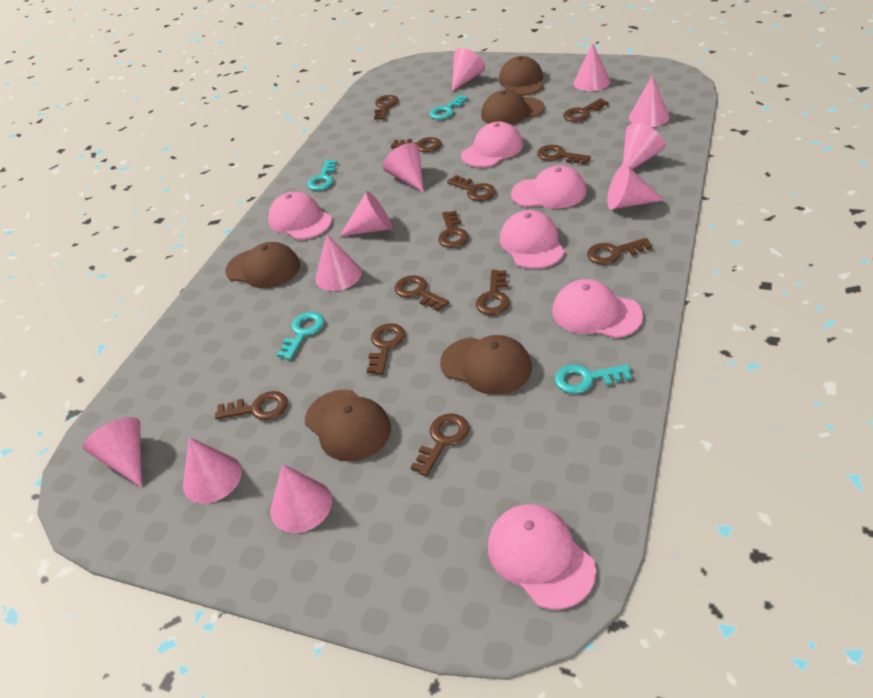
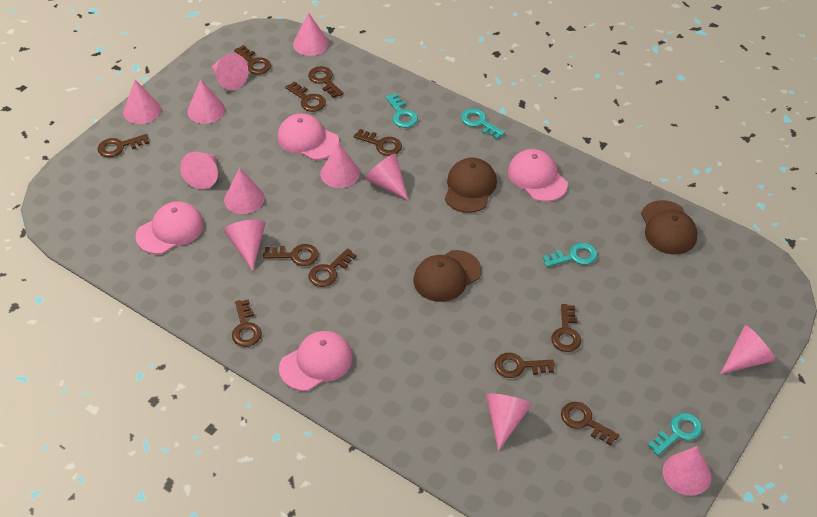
brown cap: 5 -> 3
brown key: 12 -> 11
pink cap: 6 -> 4
pink cone: 11 -> 12

